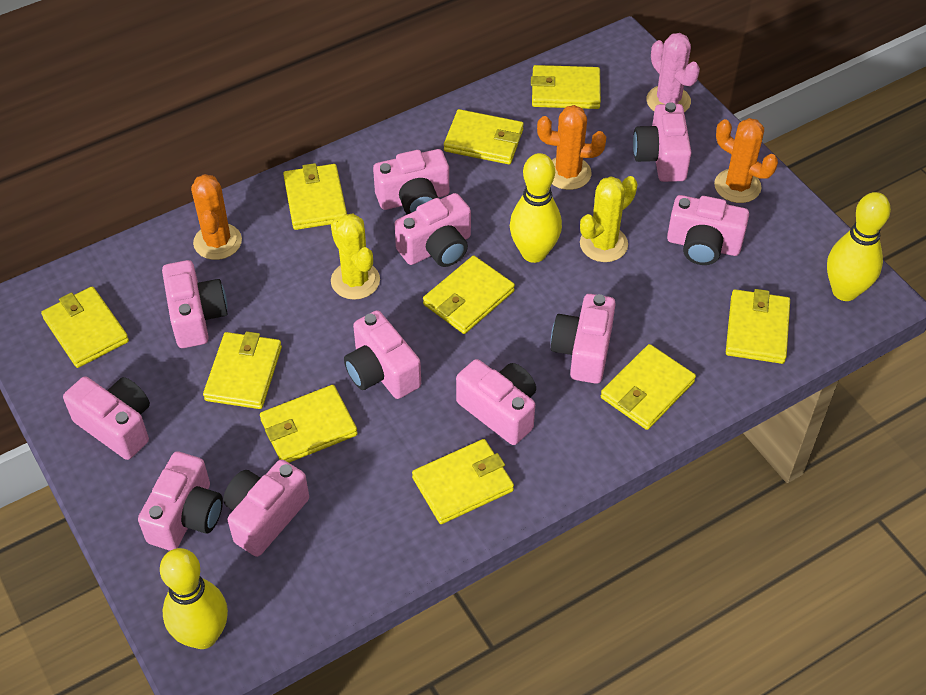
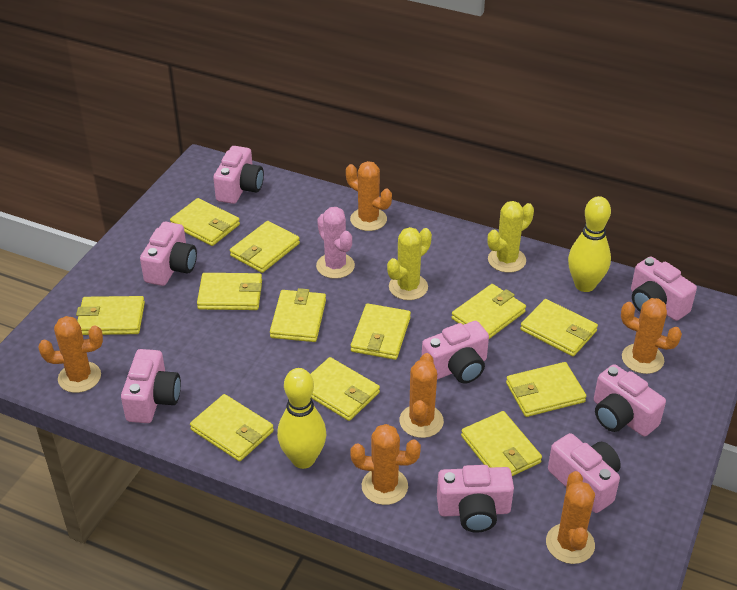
orange cactus: 3 -> 6
pink camera: 11 -> 8
yellow bowling pin: 3 -> 2
yellow wallet: 10 -> 12

